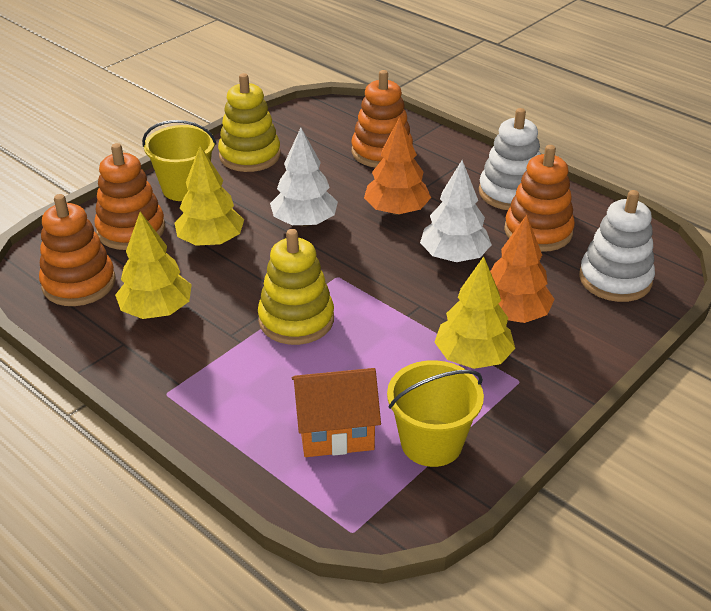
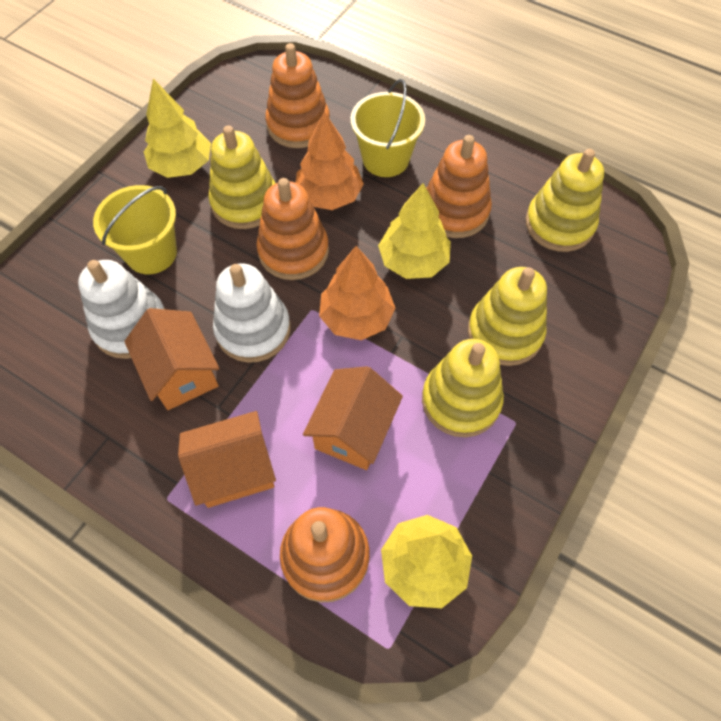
orange house: 1 -> 3
white tree: 2 -> 0
yellow stacking toy: 2 -> 4

